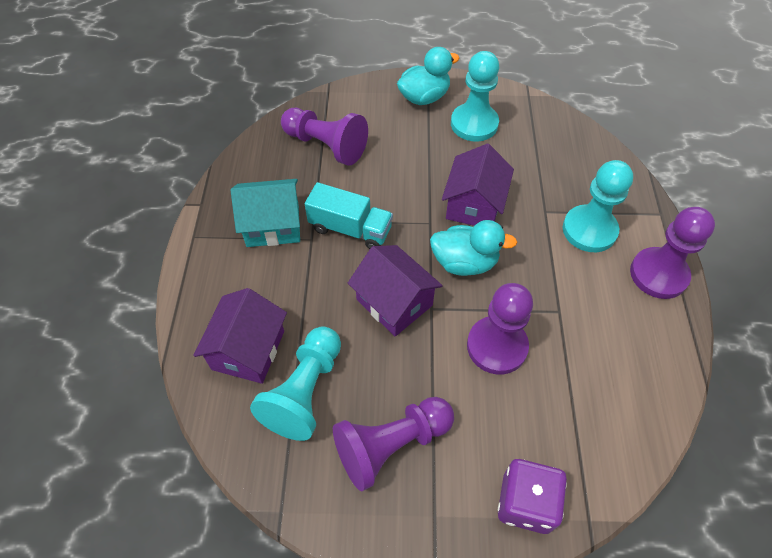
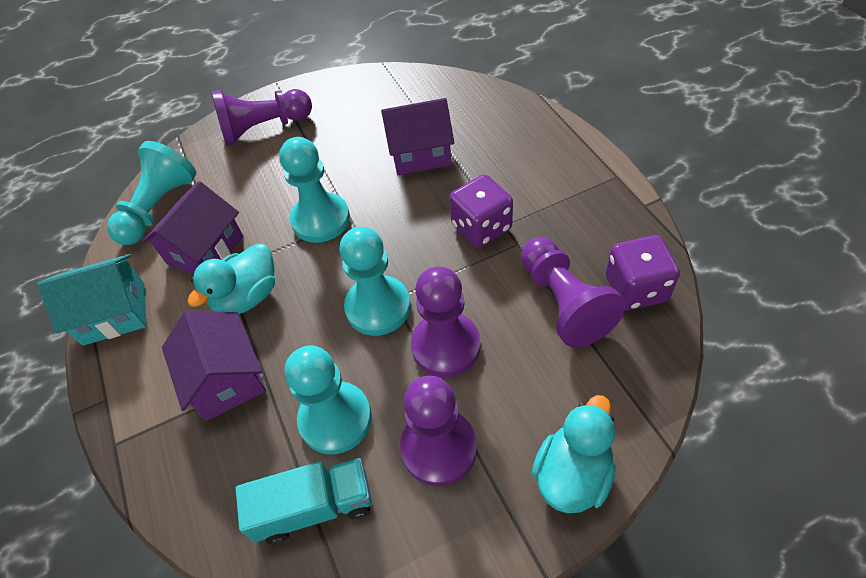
purple dice: 1 -> 2
turquoise pawn: 3 -> 4

